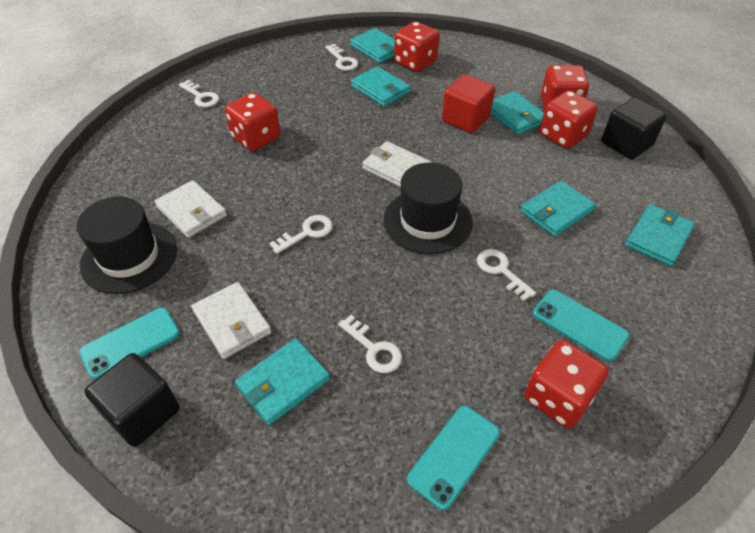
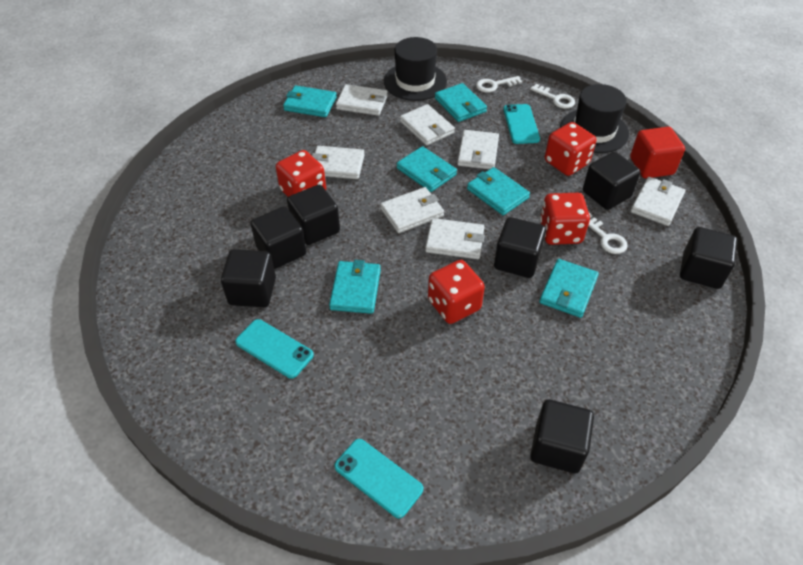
black cube: 2 -> 7
red dice: 5 -> 4
white key: 5 -> 3
white wallet: 3 -> 7

